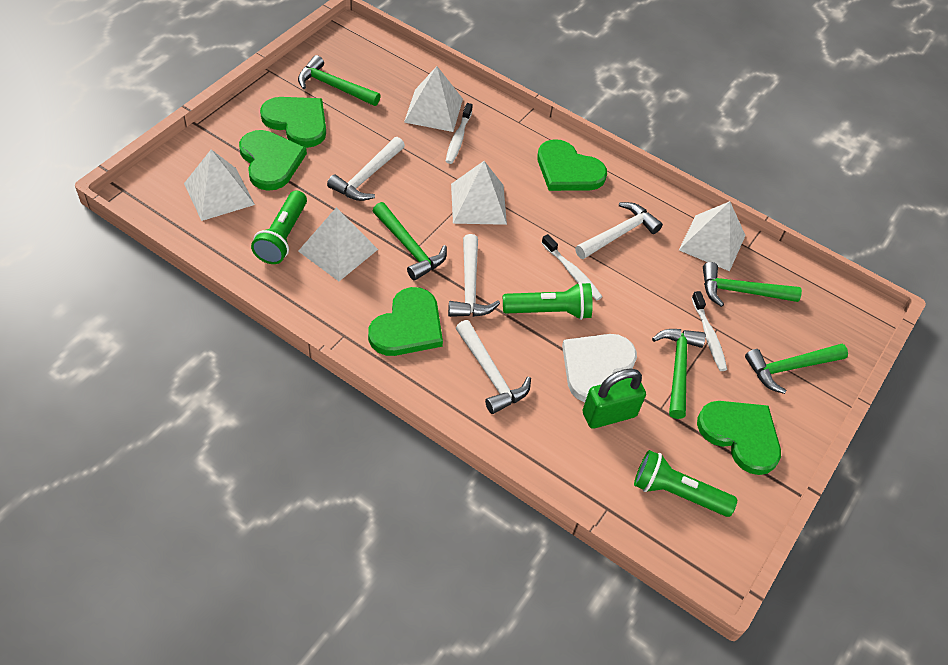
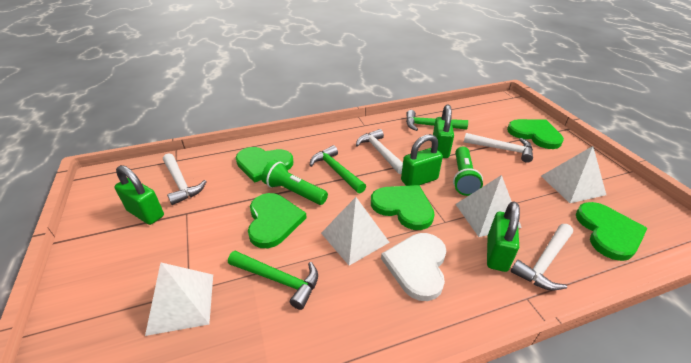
green flashlight: 3 -> 2
green hammer: 5 -> 3
green padlock: 1 -> 4
white pyramid: 5 -> 4
white toothbrush: 3 -> 0

